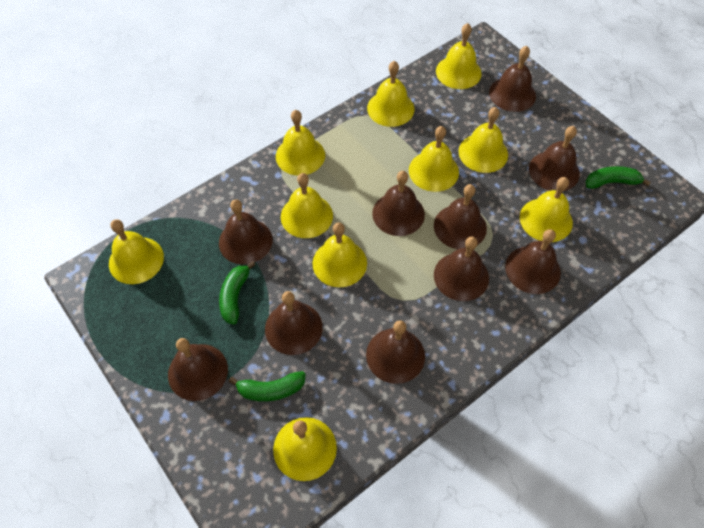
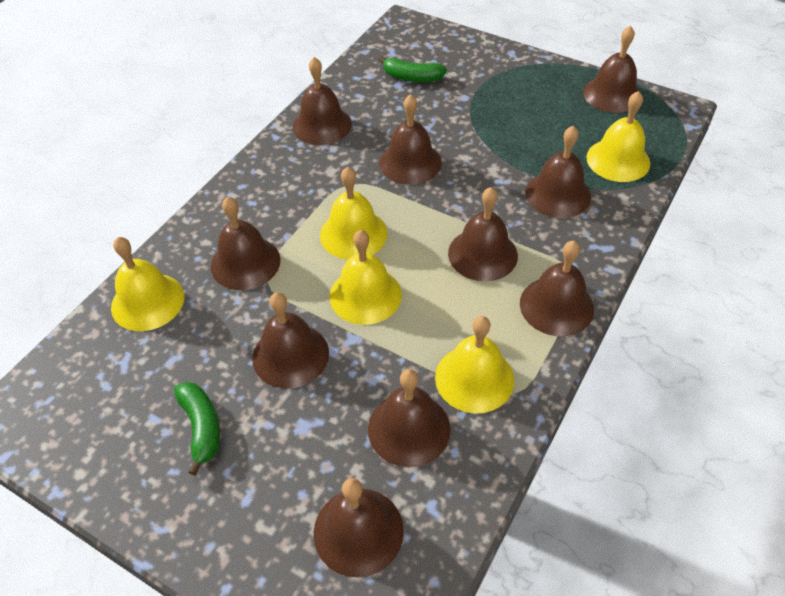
green banana: 3 -> 2
yellow bell: 10 -> 5

